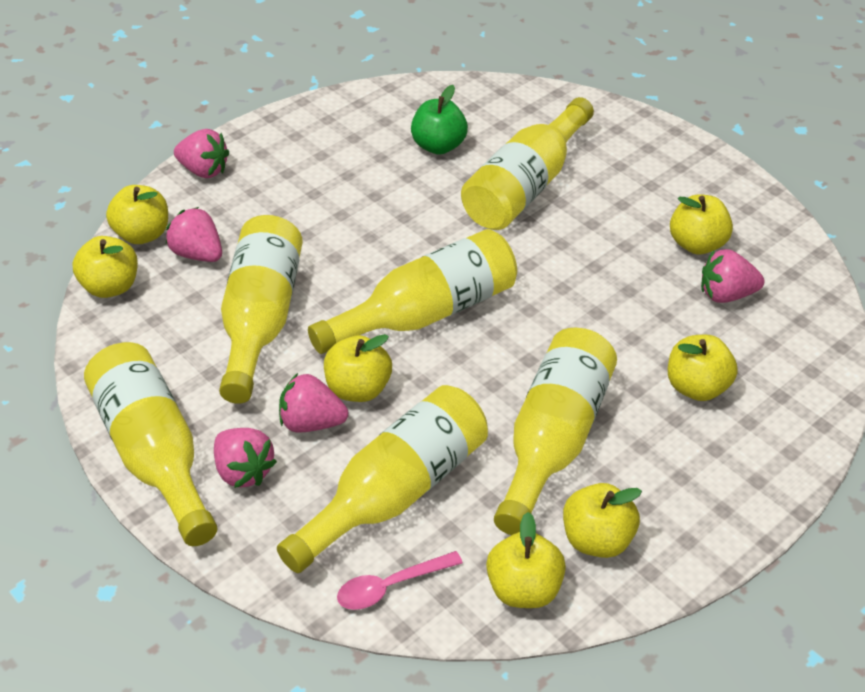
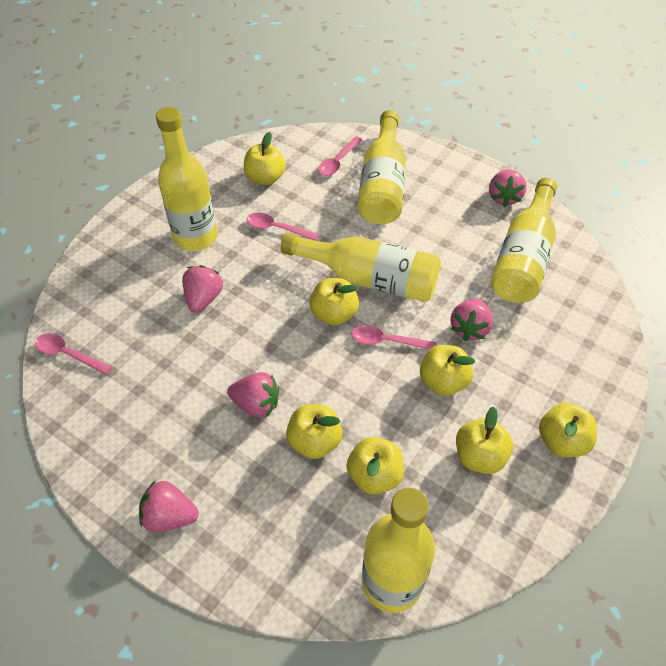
green apple: 1 -> 0
pink spoon: 1 -> 4
yellow bottle: 6 -> 5

